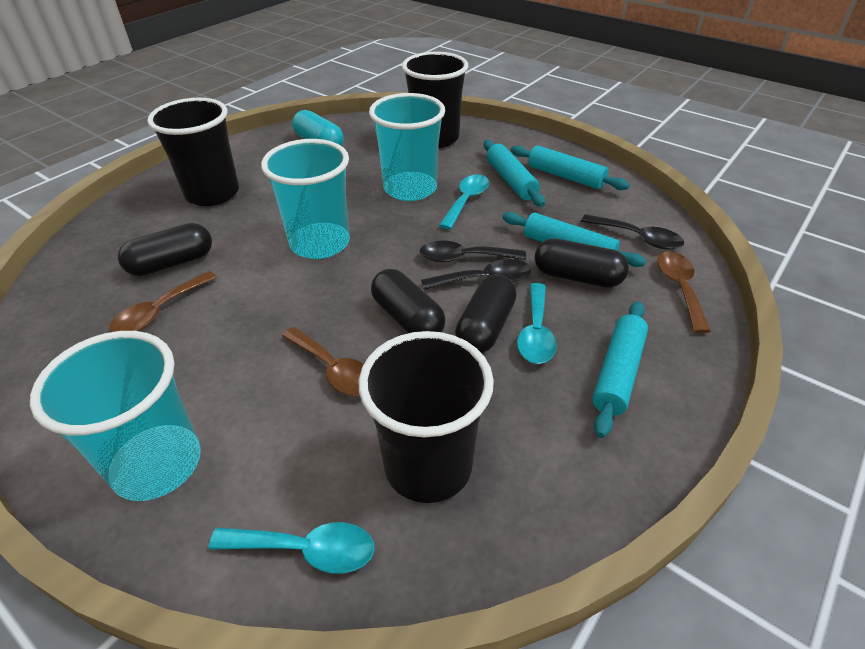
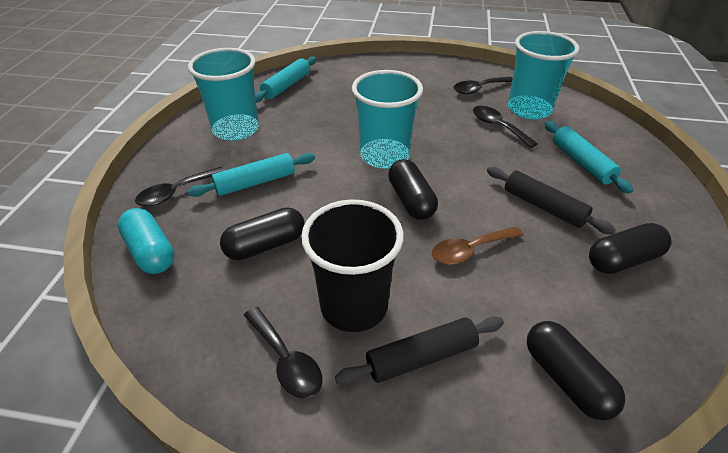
black cup: 3 -> 1
black rolling pin: 0 -> 2
black spoon: 3 -> 4
brown spoon: 3 -> 1
turquoise rolling pin: 4 -> 3
turquoise spoon: 3 -> 0

